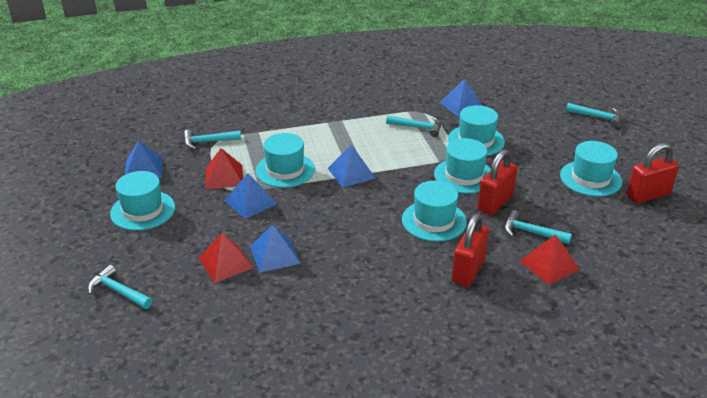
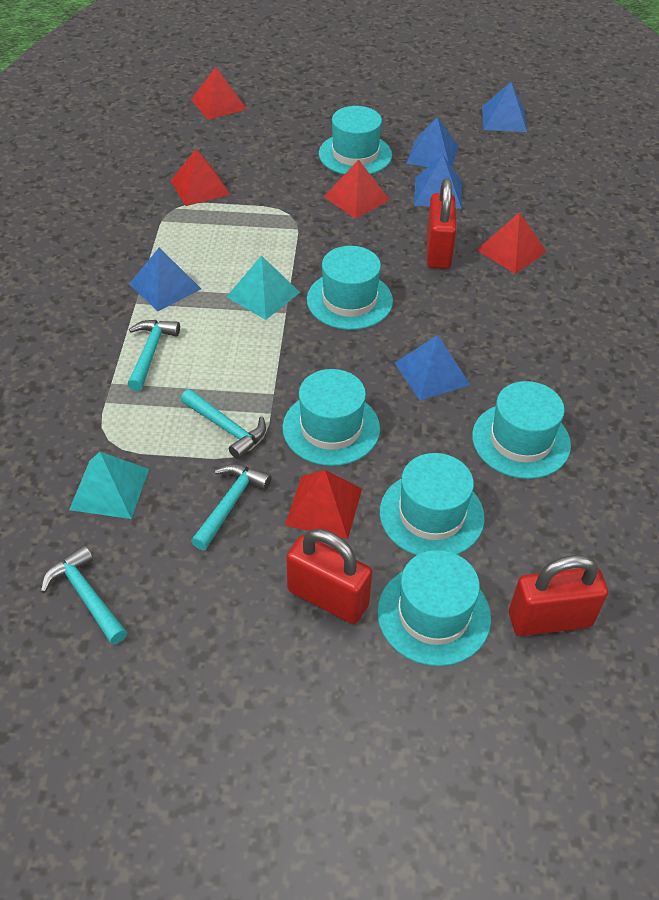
red pyramid: 3 -> 5
turquoise hammer: 5 -> 4
turquoise pyramid: 0 -> 2

